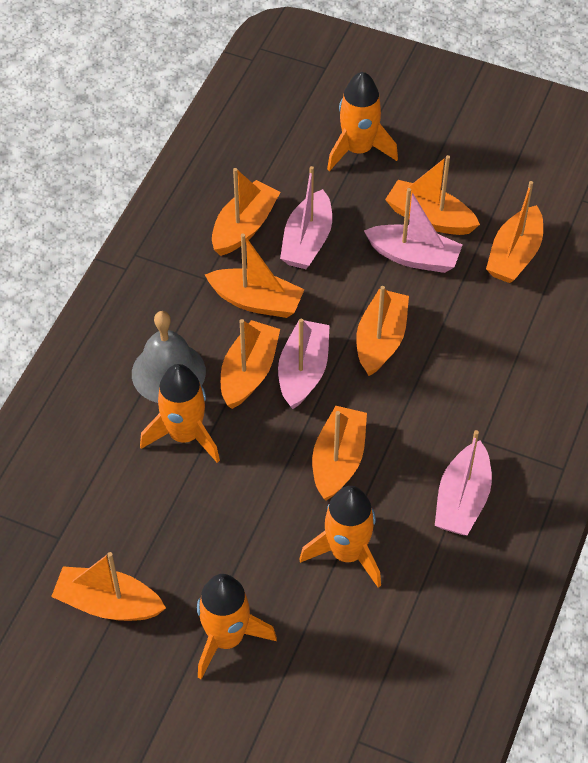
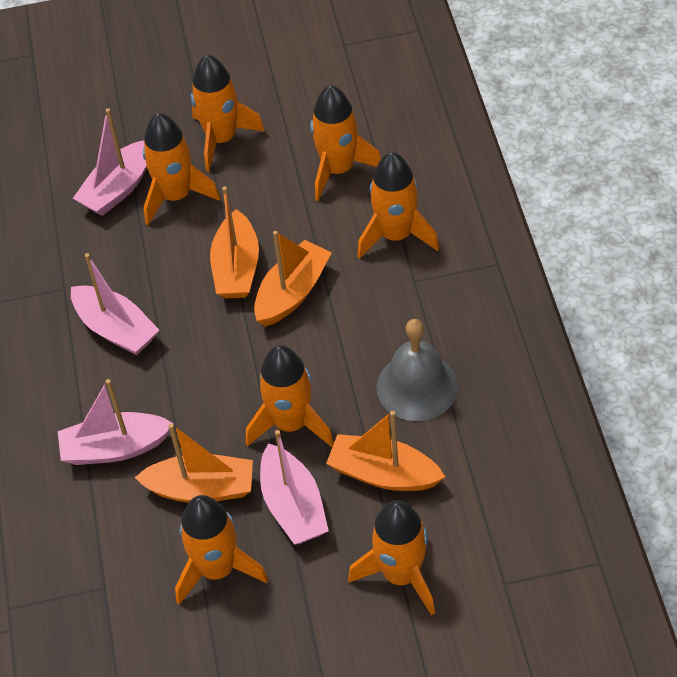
orange boat: 8 -> 4
orange rocket: 4 -> 7

